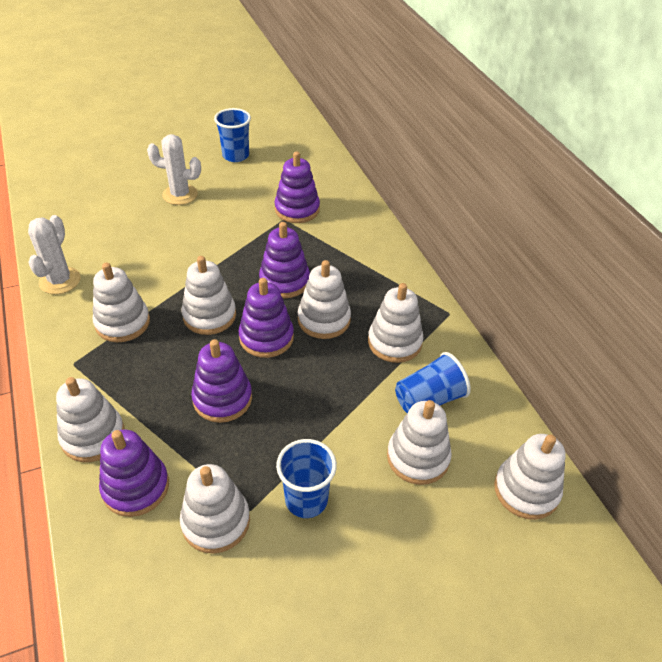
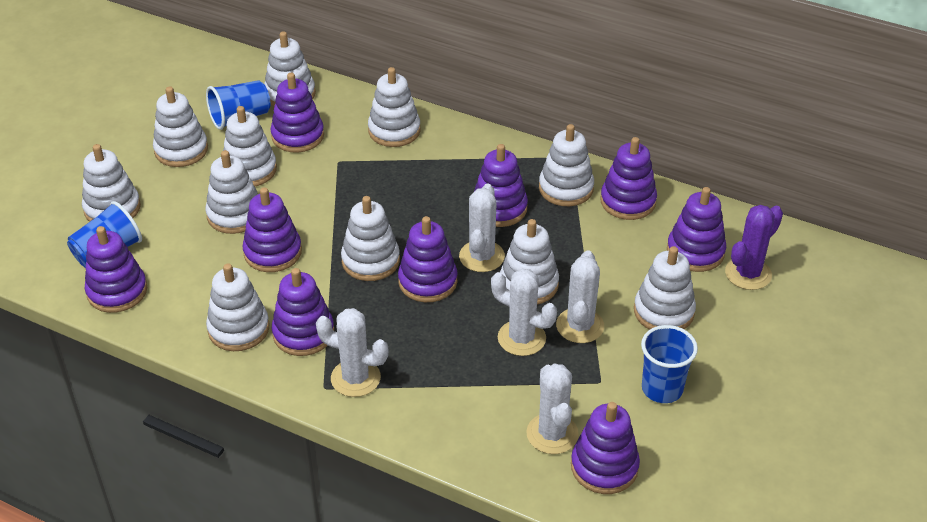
purple cactus: 0 -> 1
purple stacking toy: 5 -> 9
white cactus: 2 -> 5
white stacking toy: 8 -> 11

